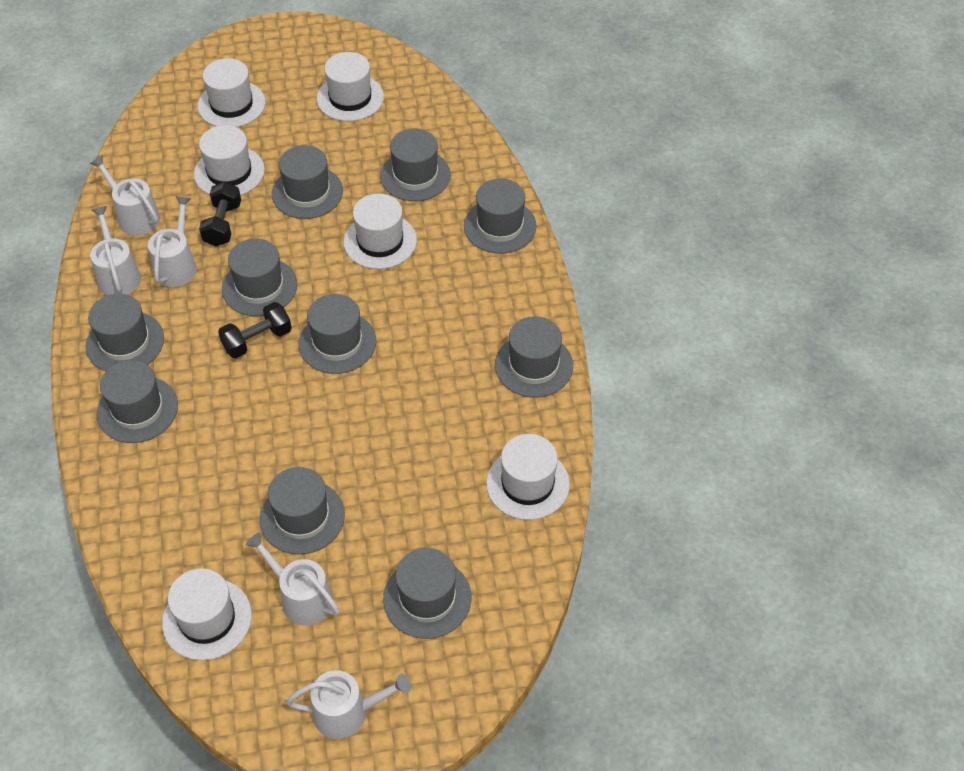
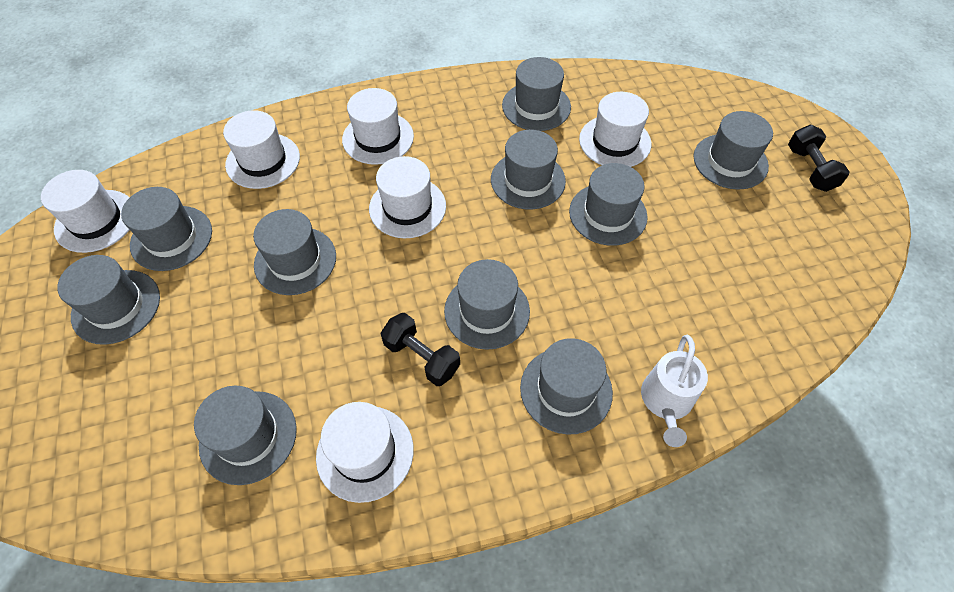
white watering can: 5 -> 1

